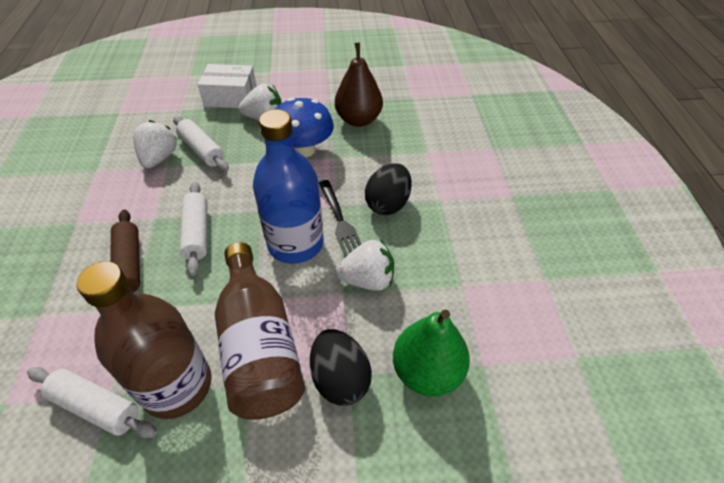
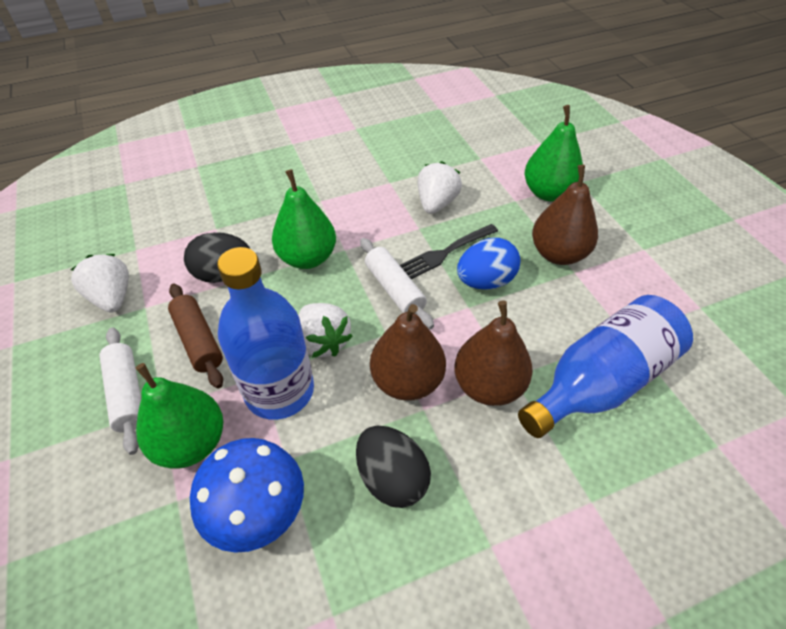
blue bottle: 1 -> 2
blue egg: 0 -> 1
brown bottle: 2 -> 0
brown pear: 1 -> 3
green pear: 1 -> 3
white box: 1 -> 0
white rolling pin: 3 -> 2

